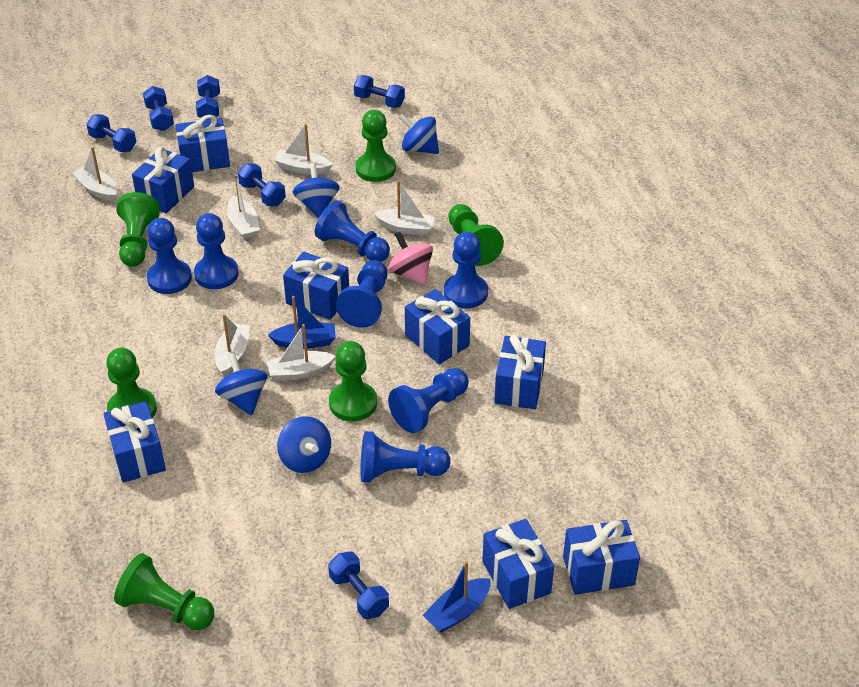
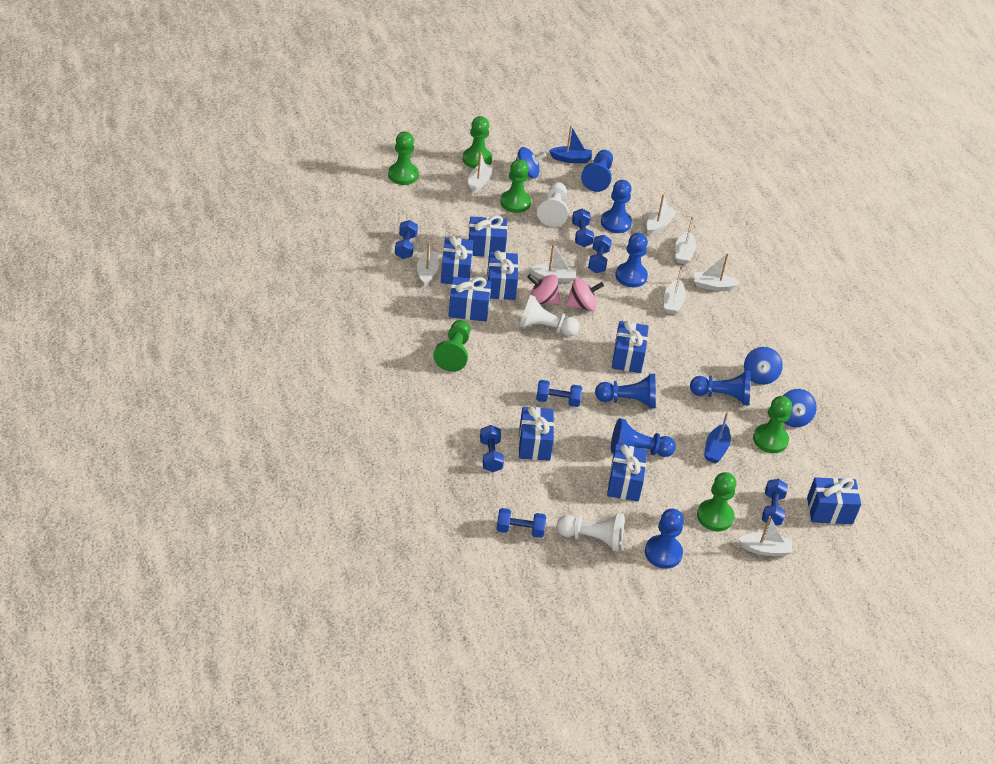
blue dumbbell: 6 -> 7
blue spinning top: 4 -> 3
pink spinning top: 1 -> 2
white boat: 6 -> 8
white pawn: 0 -> 3

